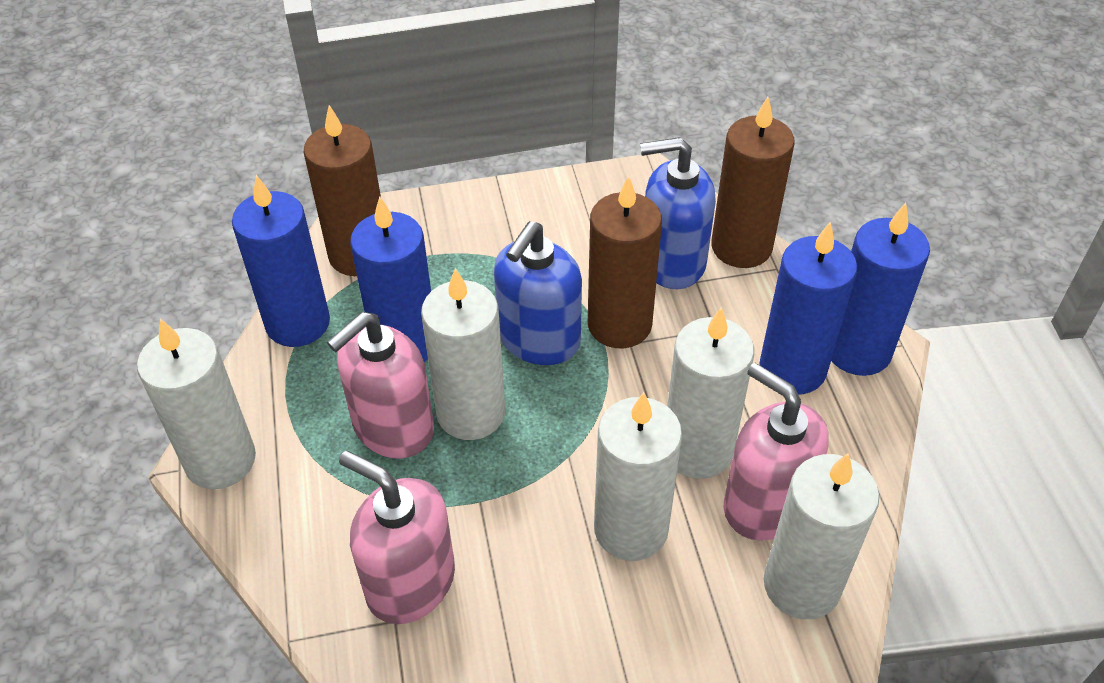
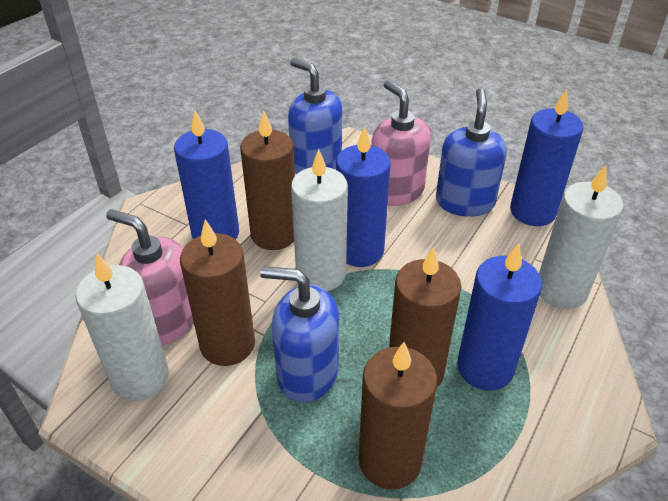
blue soap dispenser: 2 -> 3
brown candle: 3 -> 4
pink soap dispenser: 3 -> 2
white candle: 5 -> 3

